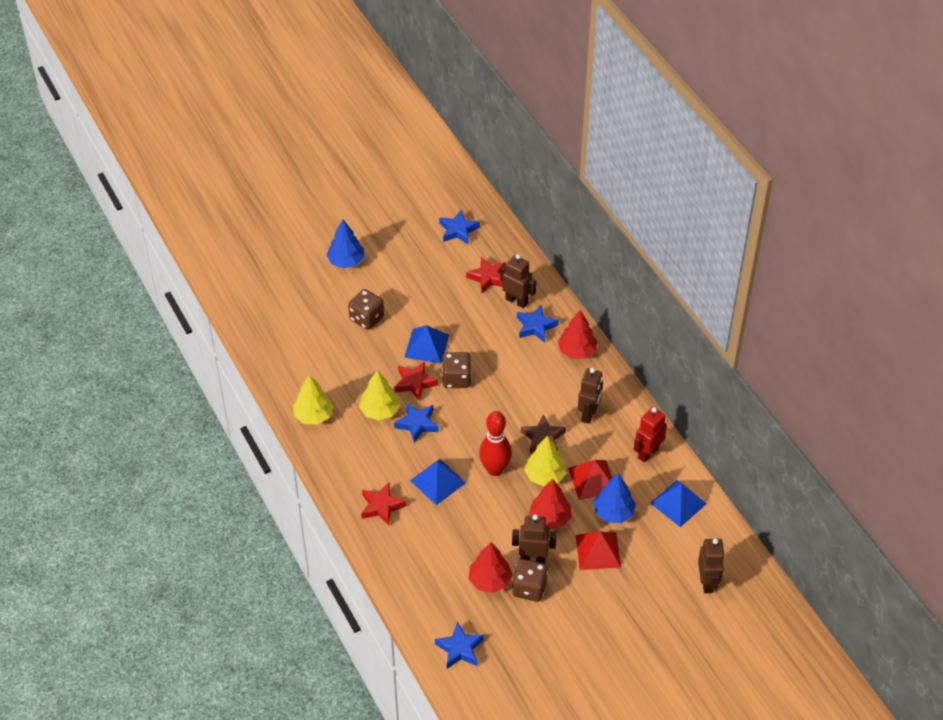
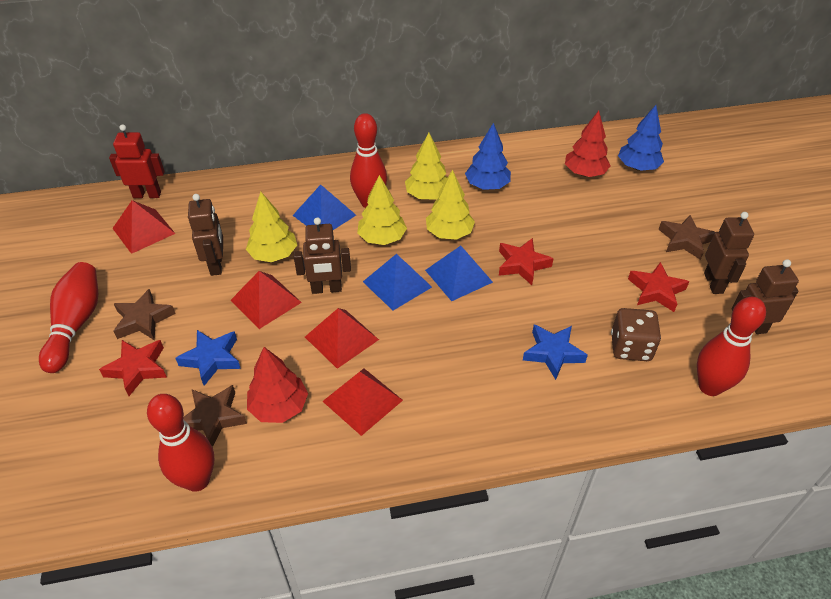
blue star: 4 -> 2
brown dice: 3 -> 1
brown star: 1 -> 3
red bowling pin: 1 -> 4
red pyramid: 2 -> 4
red tree: 3 -> 2
yellow tree: 3 -> 4

